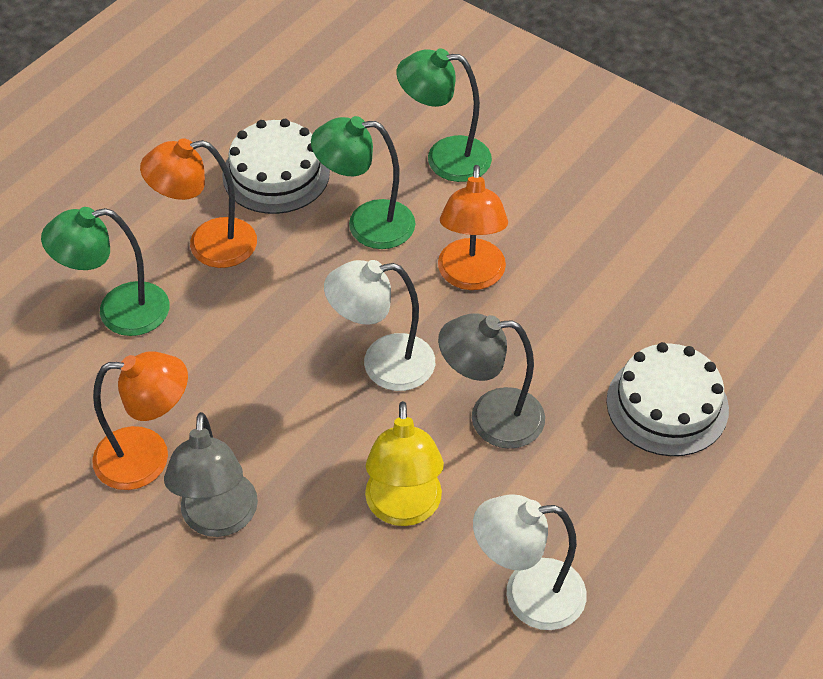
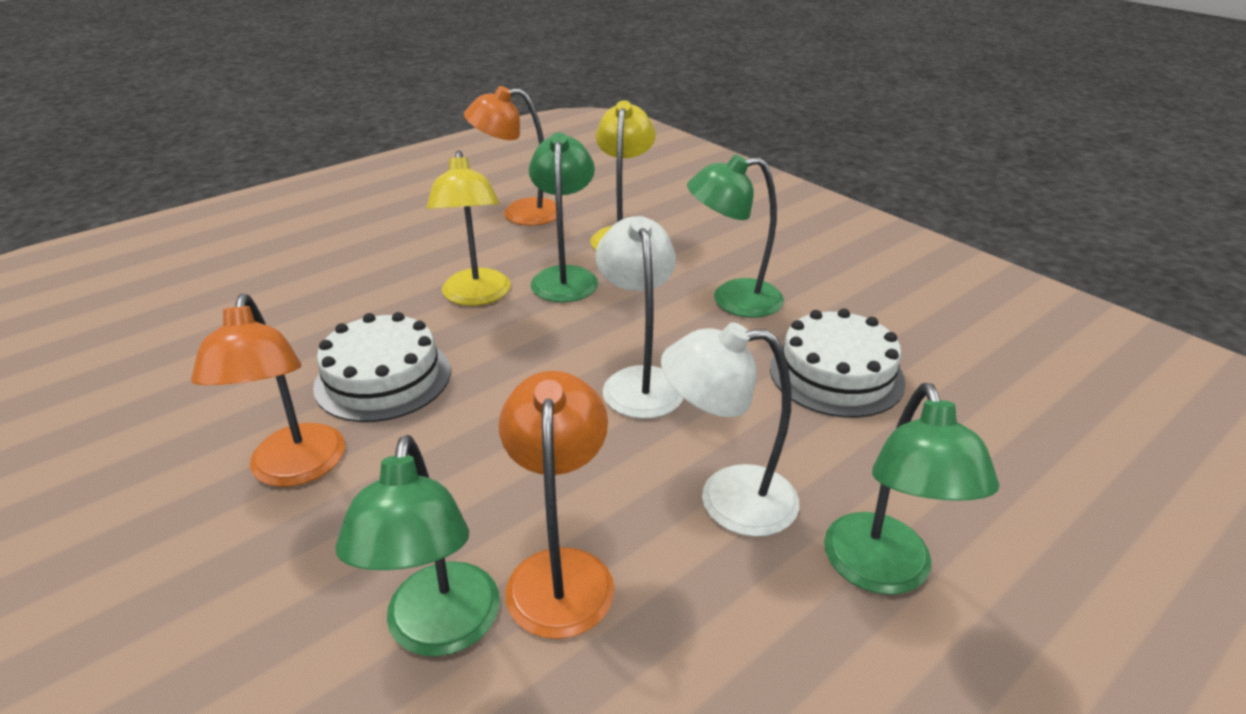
green lamp: 3 -> 4
grey lamp: 2 -> 0
yellow lamp: 1 -> 2

